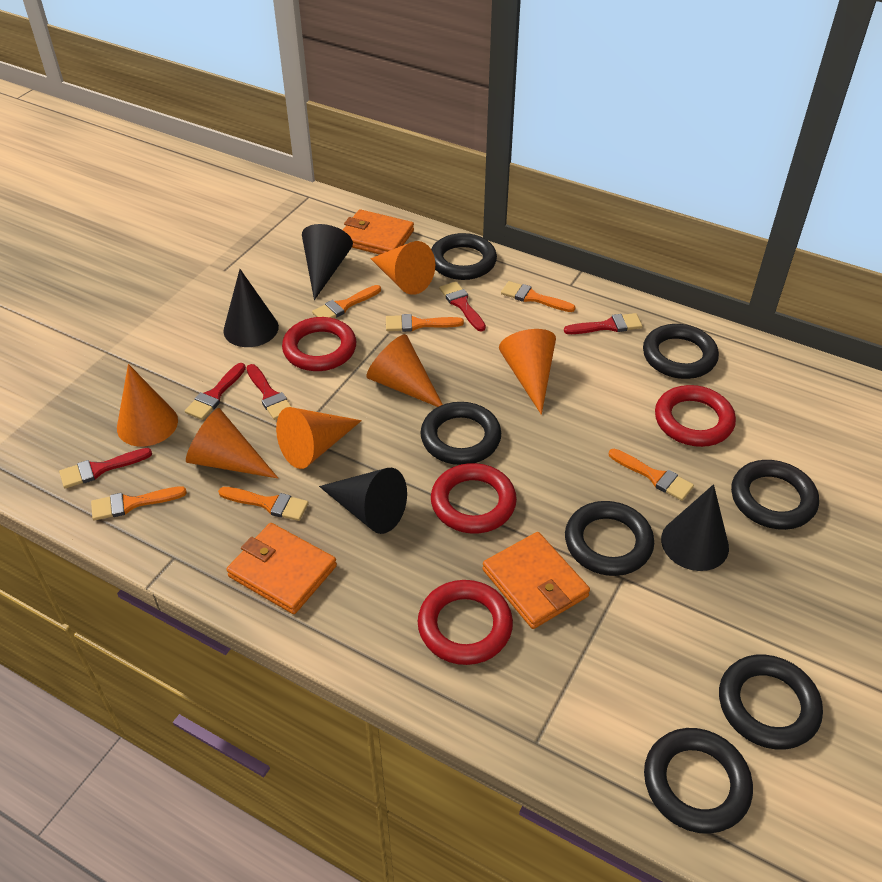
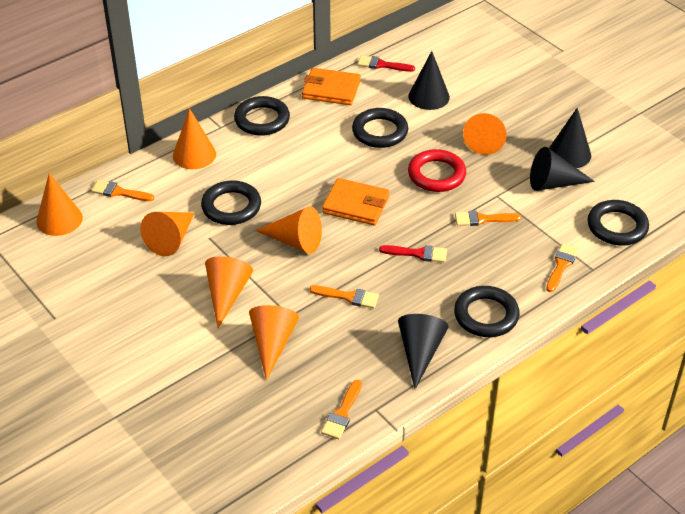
black ring: 7 -> 5
orange brush: 6 -> 5
orange cone: 6 -> 7
orange wallet: 3 -> 2
red brush: 5 -> 2
red ring: 4 -> 1

